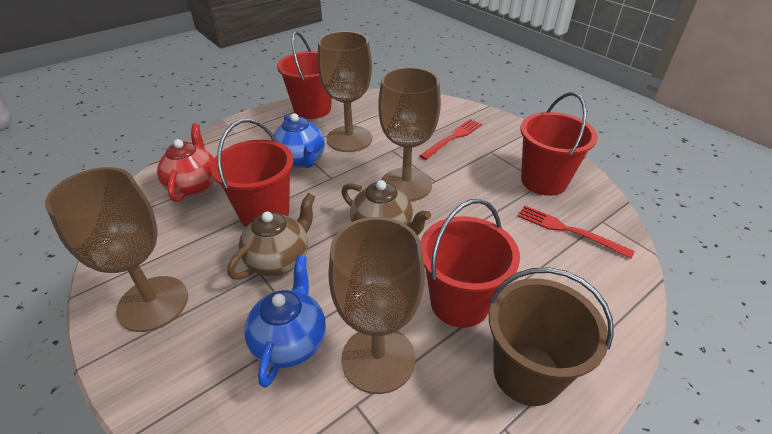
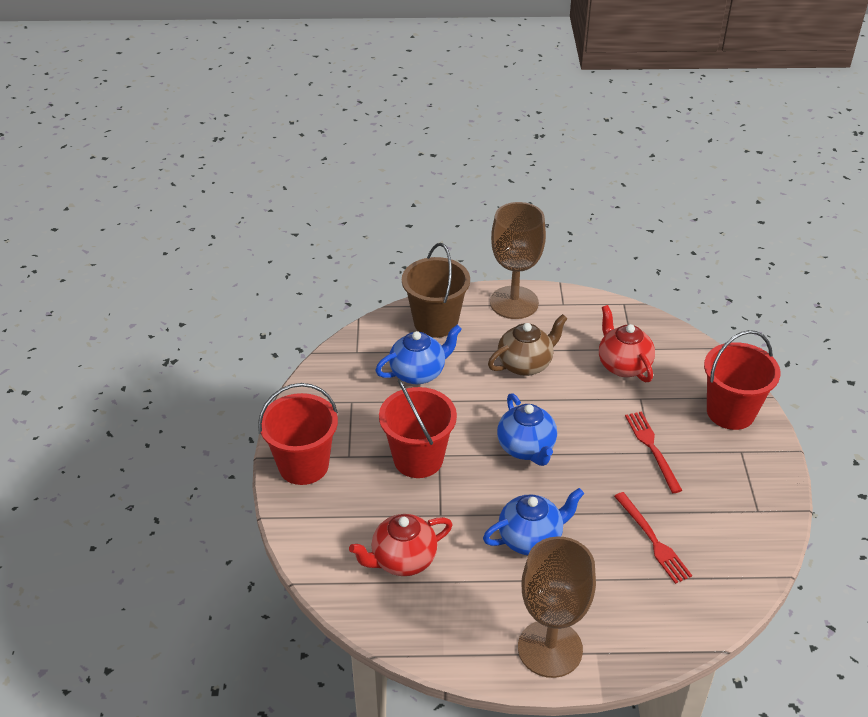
blue teapot: 2 -> 3
brown goblet: 4 -> 2
brown teapot: 2 -> 1
red bucket: 4 -> 3
red teapot: 1 -> 2

